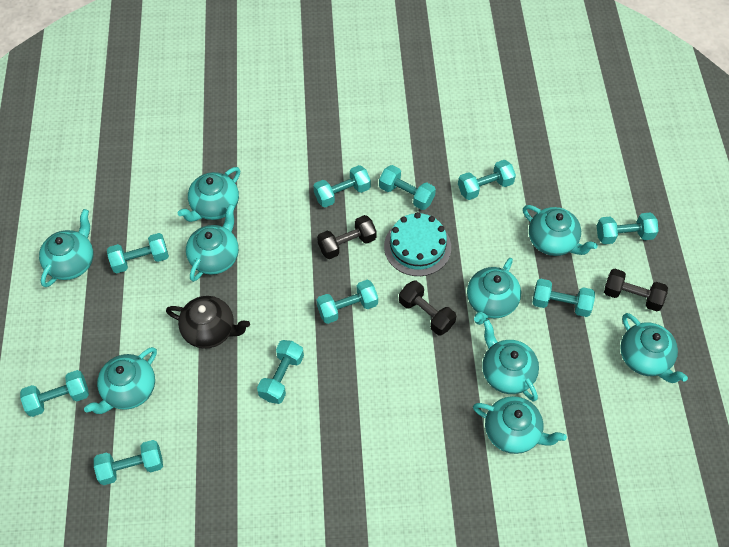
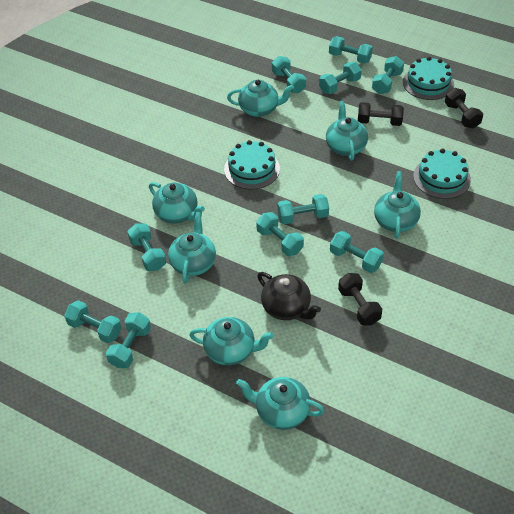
turquoise cake: 1 -> 3
turquoise teapot: 9 -> 7

